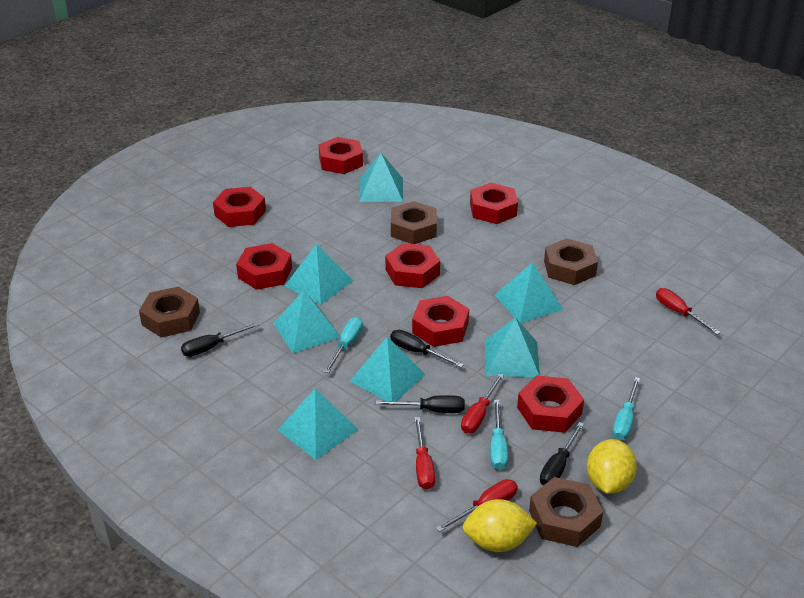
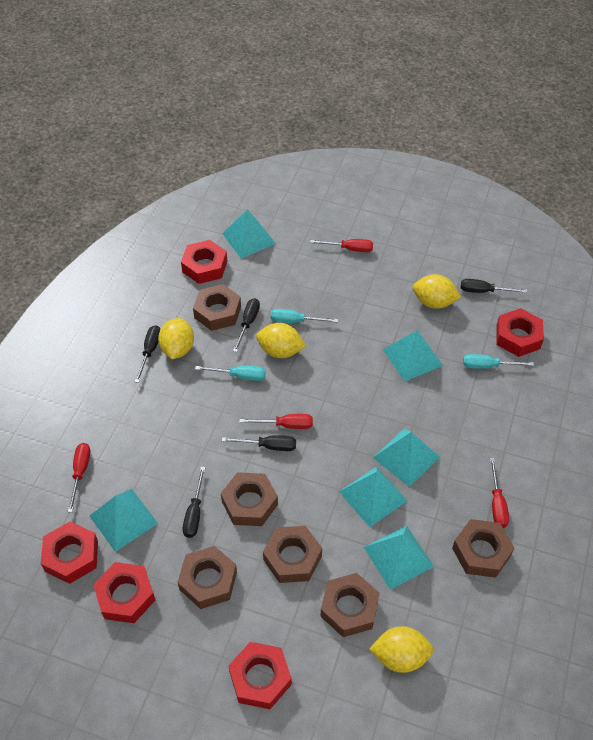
black screwdriver: 4 -> 5
brown nut: 4 -> 6
red nut: 7 -> 5
turquoise pyramid: 7 -> 6
yellow lemon: 2 -> 4

